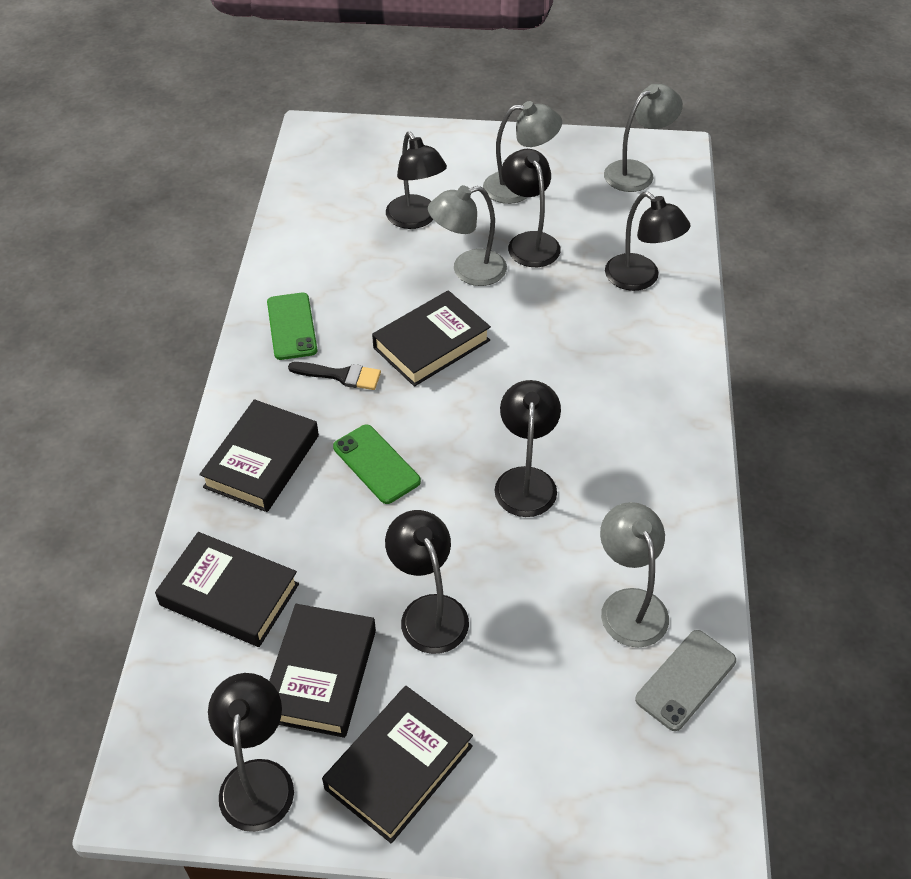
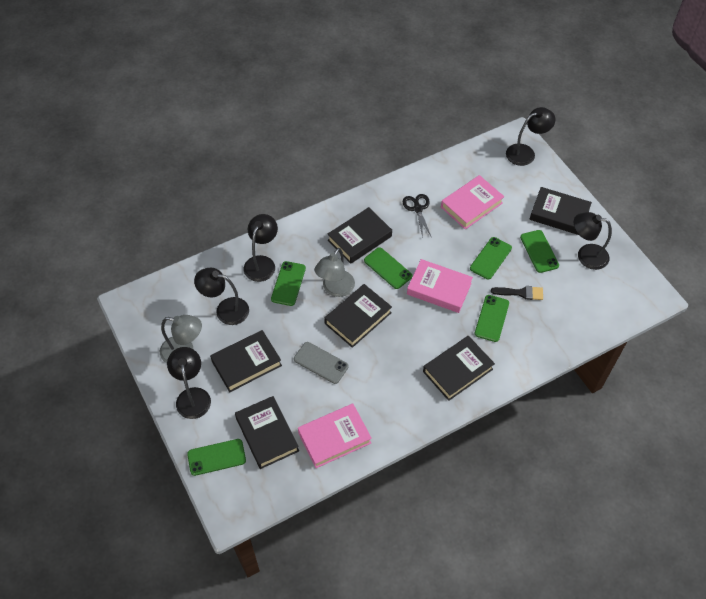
black book: 5 -> 6
black lamp: 6 -> 5
black scissors: 0 -> 1
green phone: 2 -> 6
grey lamp: 4 -> 2
pink book: 0 -> 3

